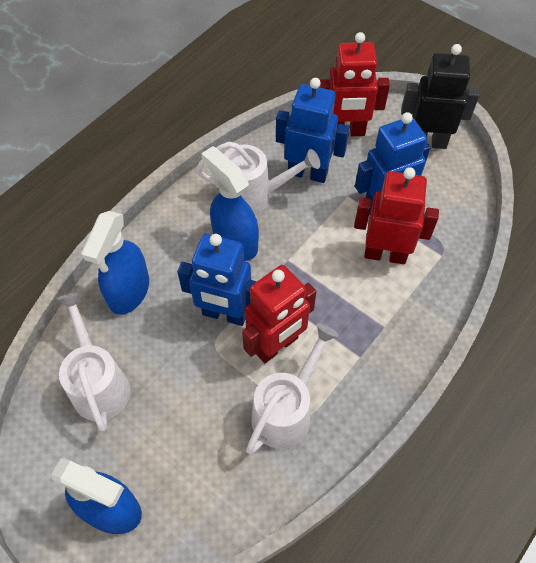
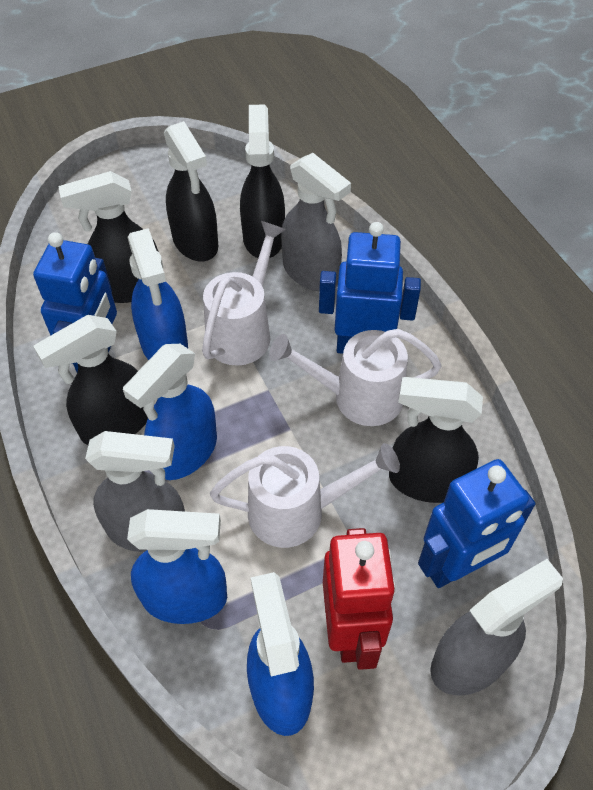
black robot: 1 -> 0
black spray bottle: 0 -> 5
blue spray bottle: 3 -> 4
grey spray bottle: 0 -> 3
red robot: 3 -> 1

